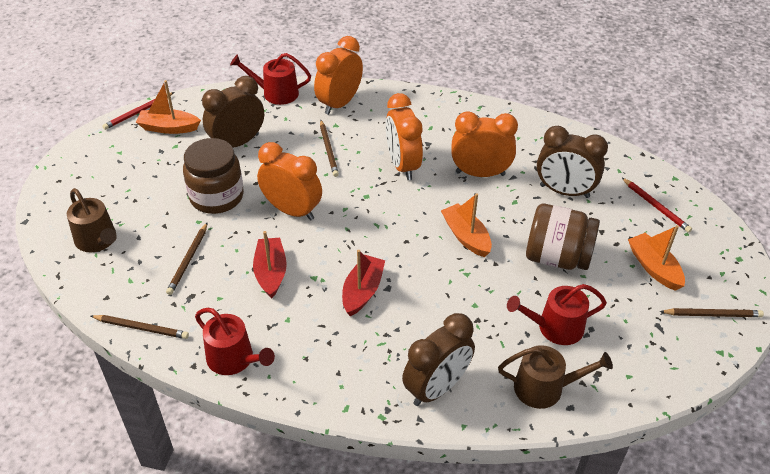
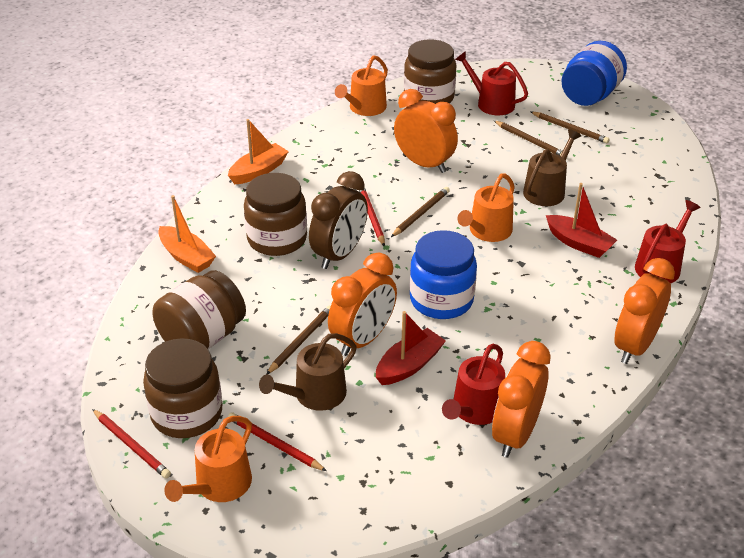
blue jar: 0 -> 2
brown clock: 3 -> 1
brown jar: 2 -> 4
orange boat: 3 -> 2
orange watering can: 0 -> 3
red pencil: 2 -> 3

